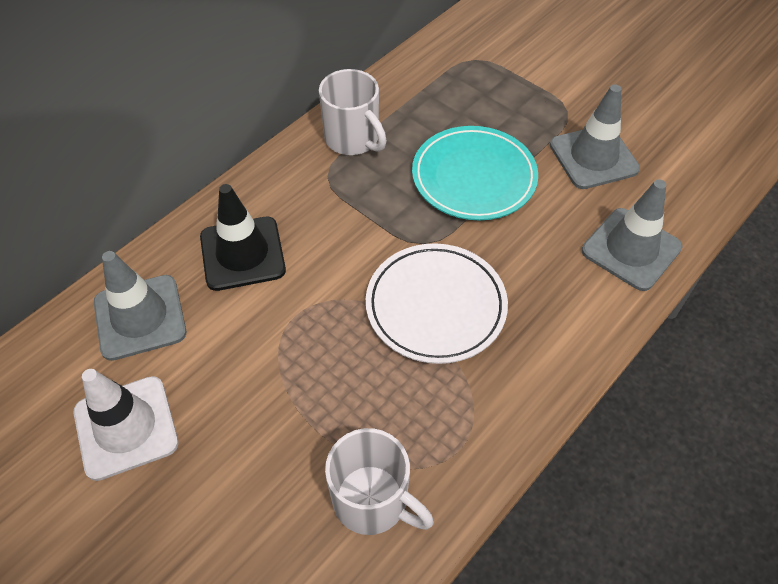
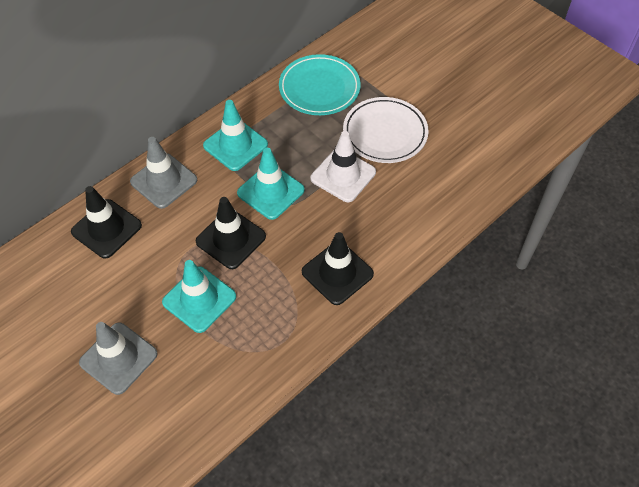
black traffic cone: 1 -> 3
grey traffic cone: 3 -> 2
turquoise traffic cone: 0 -> 3
white mug: 2 -> 0

